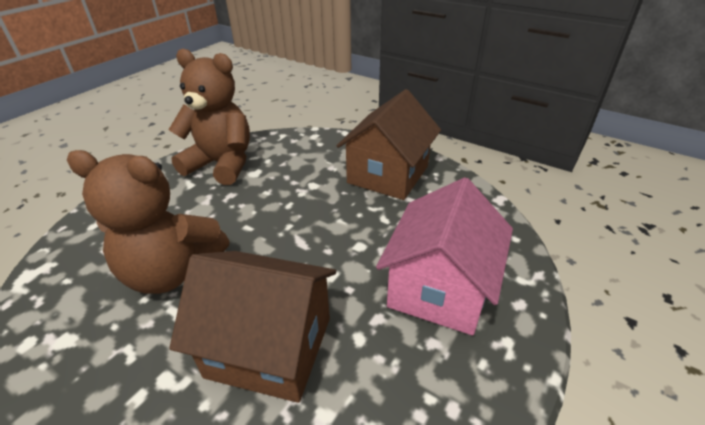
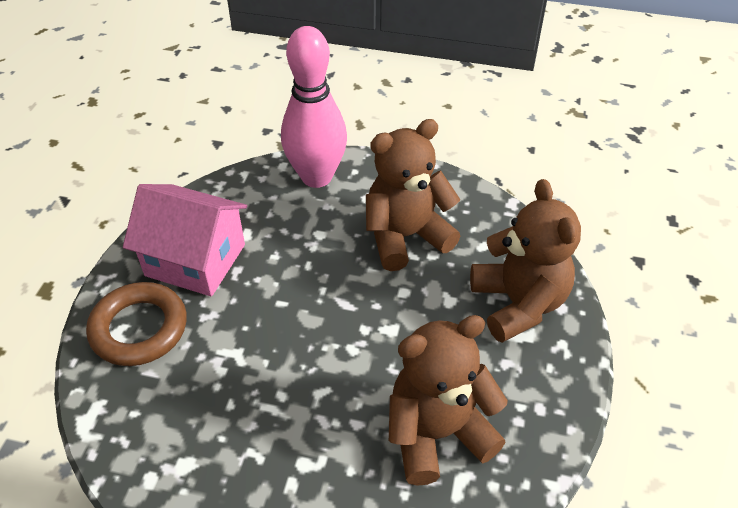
brown house: 2 -> 0
brown ring: 0 -> 1
brown teddy bear: 2 -> 3
pink bowling pin: 0 -> 1

